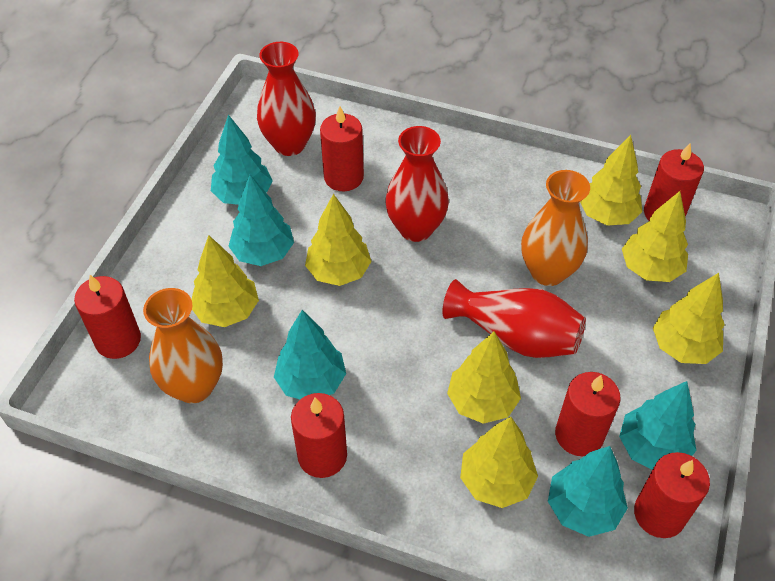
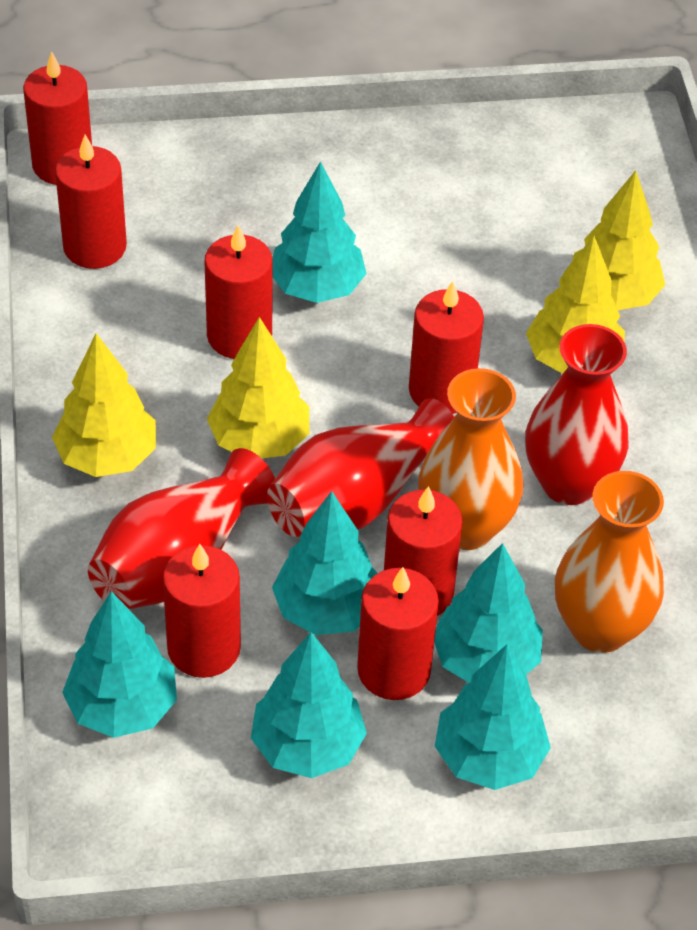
red candle: 6 -> 7
turquoise tree: 5 -> 6
yellow tree: 7 -> 4

